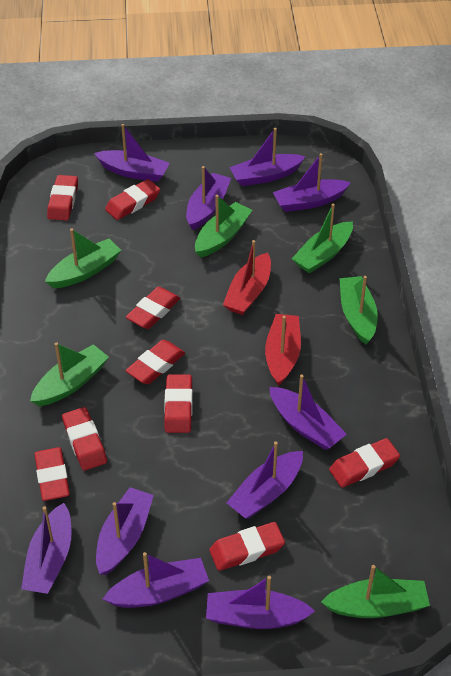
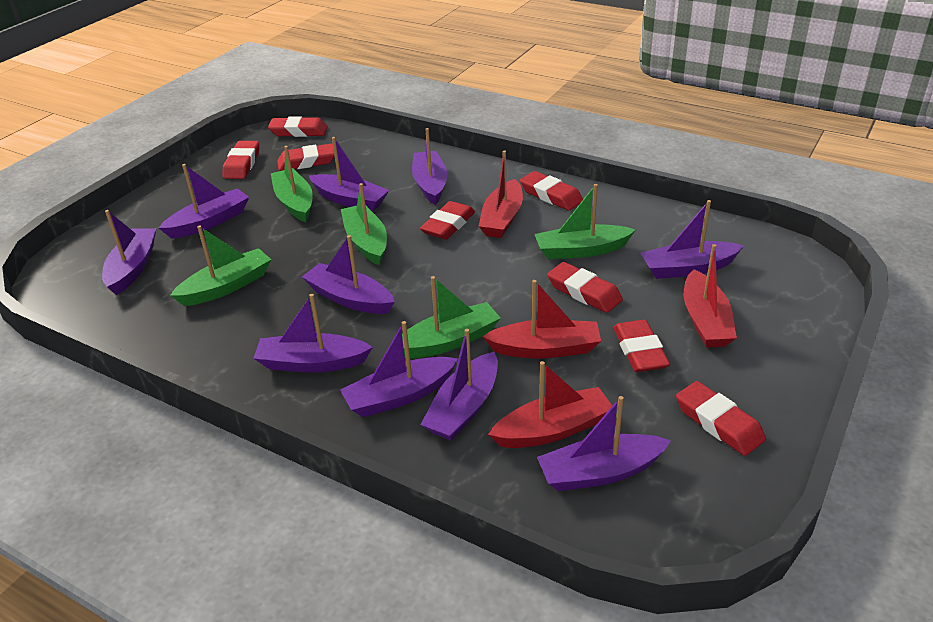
green boat: 6 -> 5
red boat: 2 -> 4
red eraser: 9 -> 8

